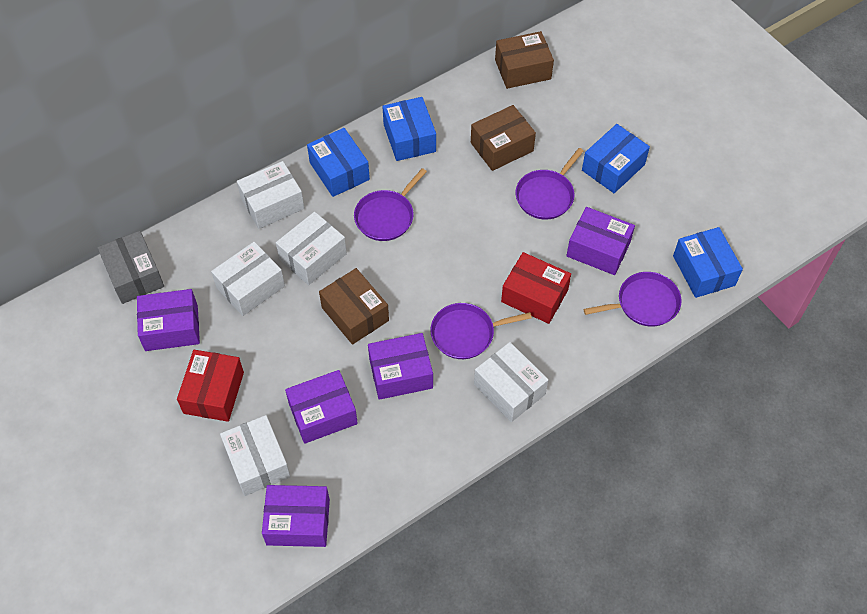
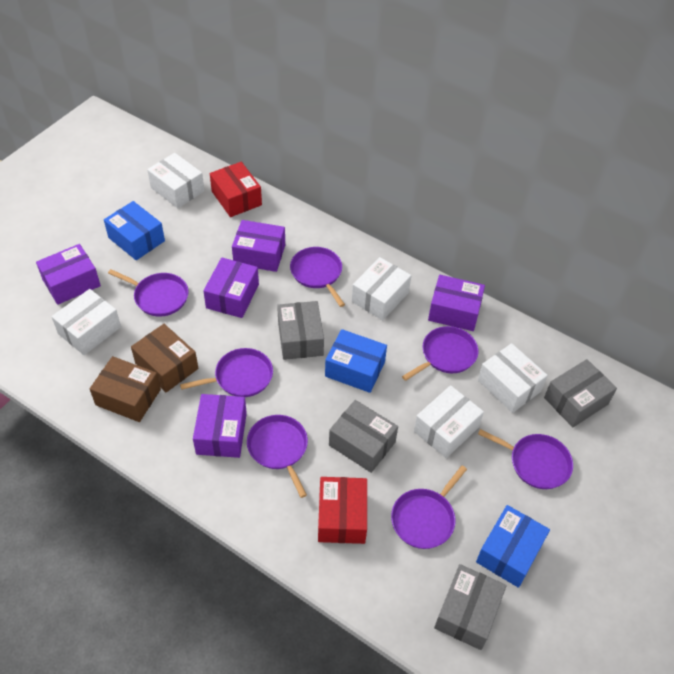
blue box: 4 -> 3
brown box: 3 -> 2
grey box: 1 -> 4
purple pan: 4 -> 7

